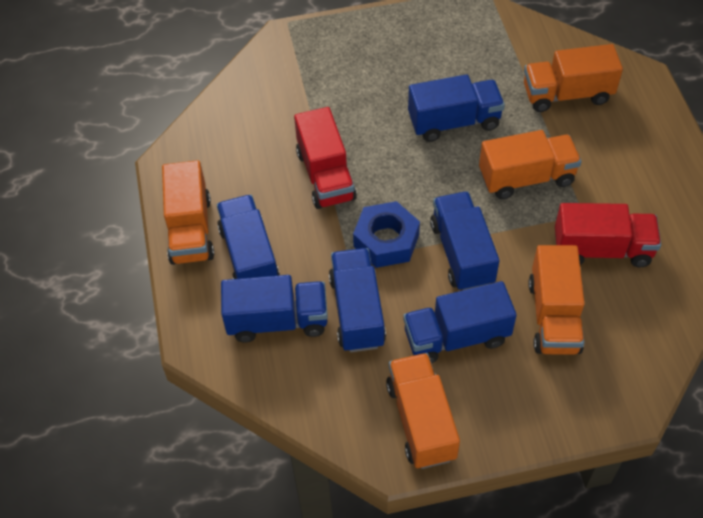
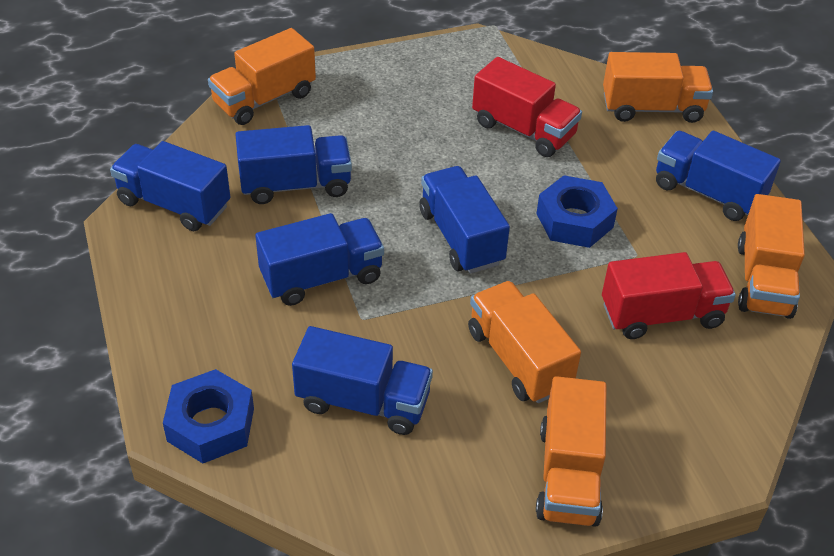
blue nut: 1 -> 2

